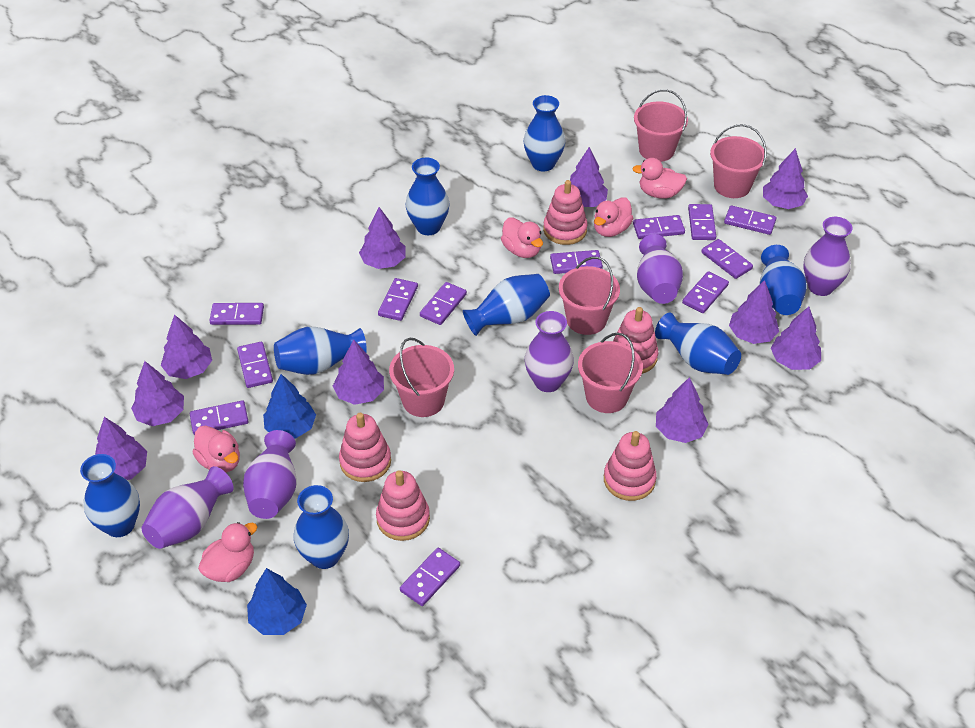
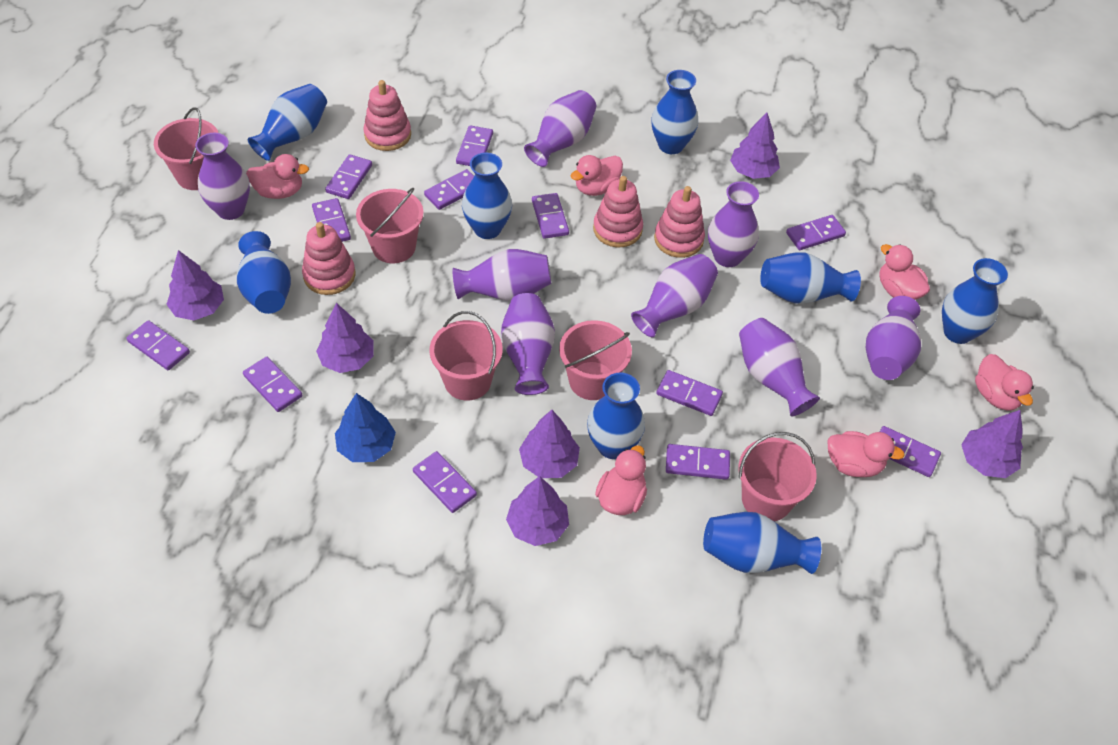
blue tree: 2 -> 1
pink duck: 5 -> 6
pink stacking toy: 5 -> 4
purple tree: 10 -> 6
purple vase: 5 -> 8

